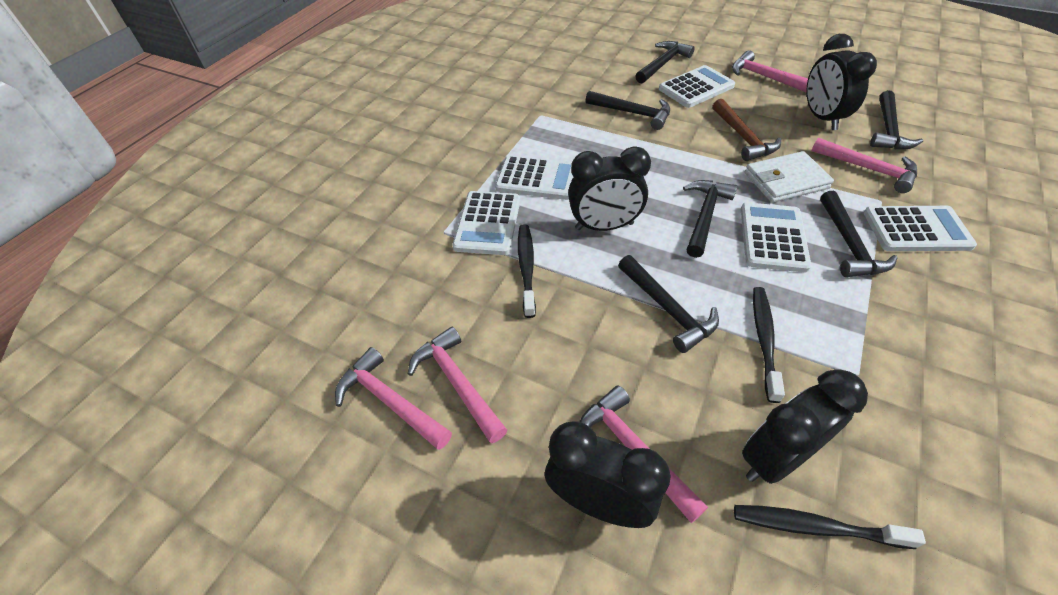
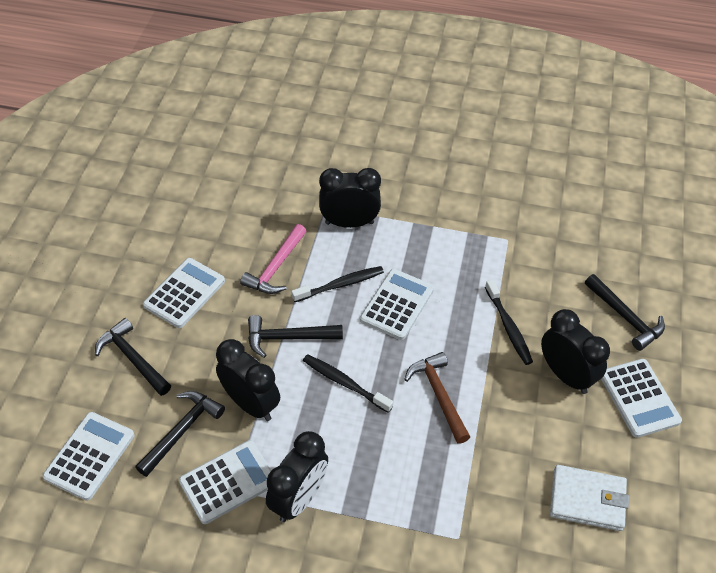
black hammer: 6 -> 4
pink hammer: 5 -> 1

